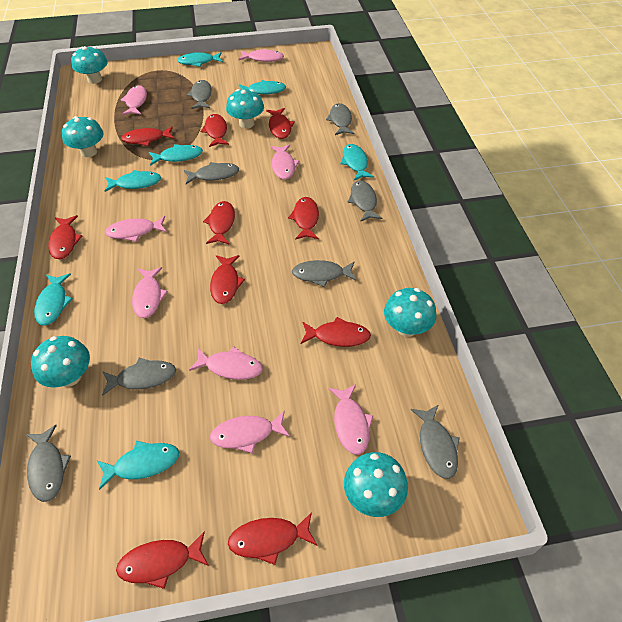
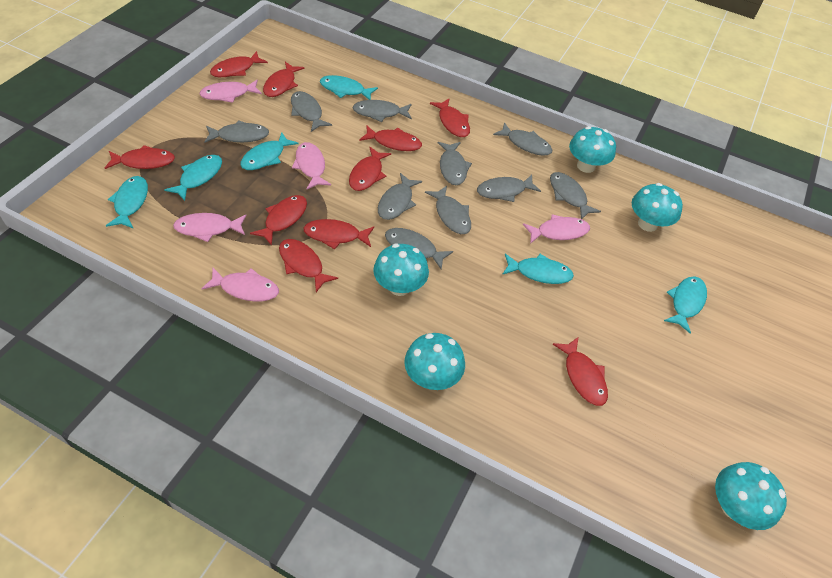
grey fish: 8 -> 10
pink fish: 8 -> 5
turquoise fish: 7 -> 6
turquoise mushroom: 6 -> 5

